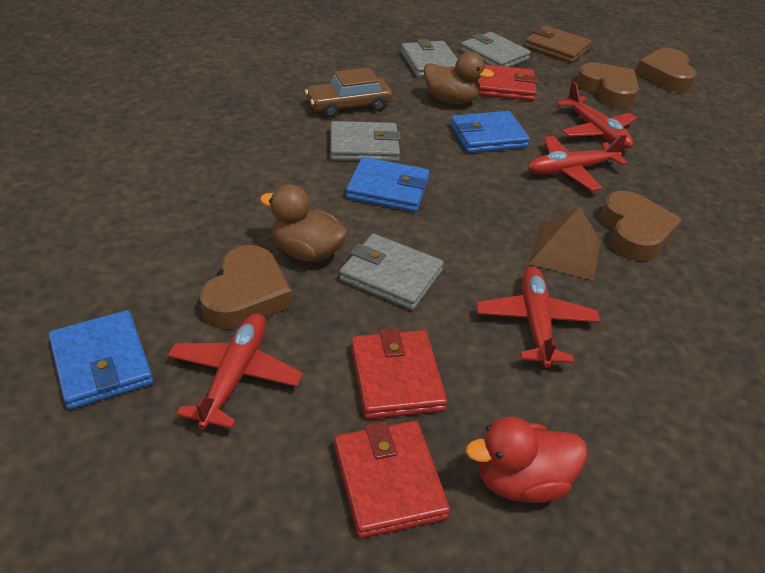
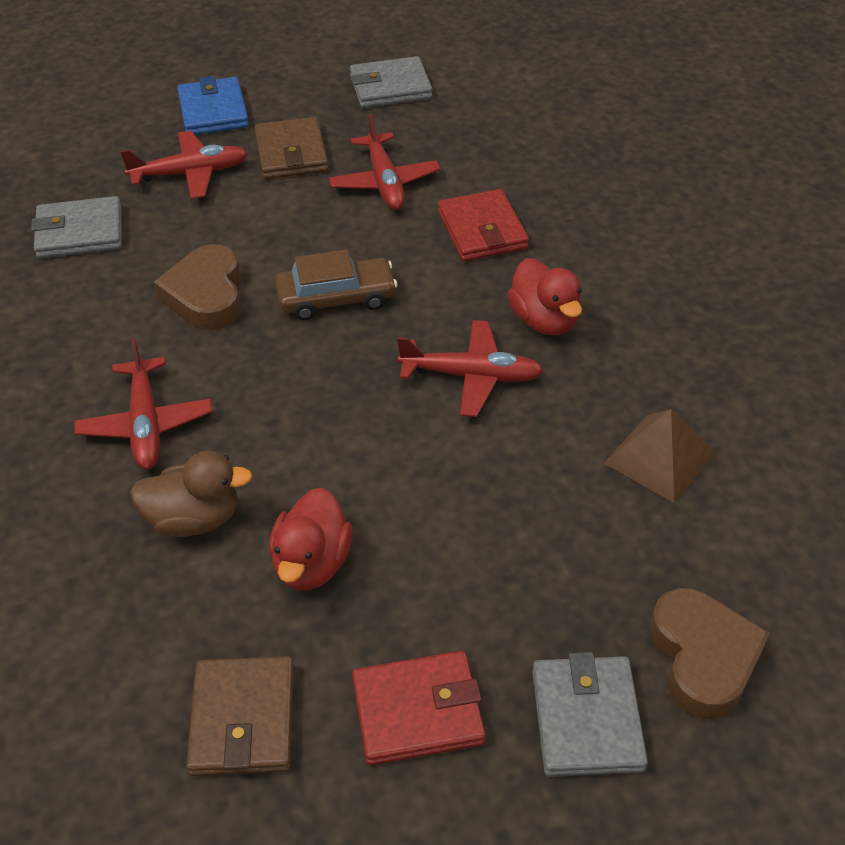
blue wallet: 3 -> 1
brown duck: 2 -> 1
brown heart: 4 -> 2
brown wallet: 1 -> 2
grey wallet: 4 -> 3
red duck: 1 -> 2
red wallet: 3 -> 2

